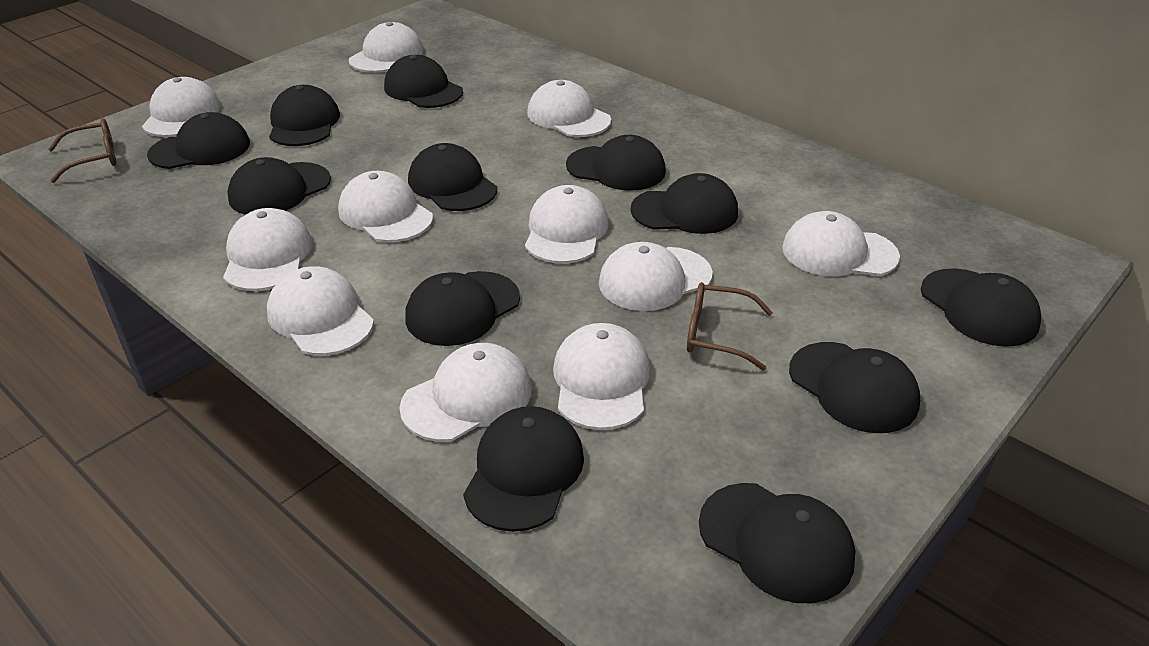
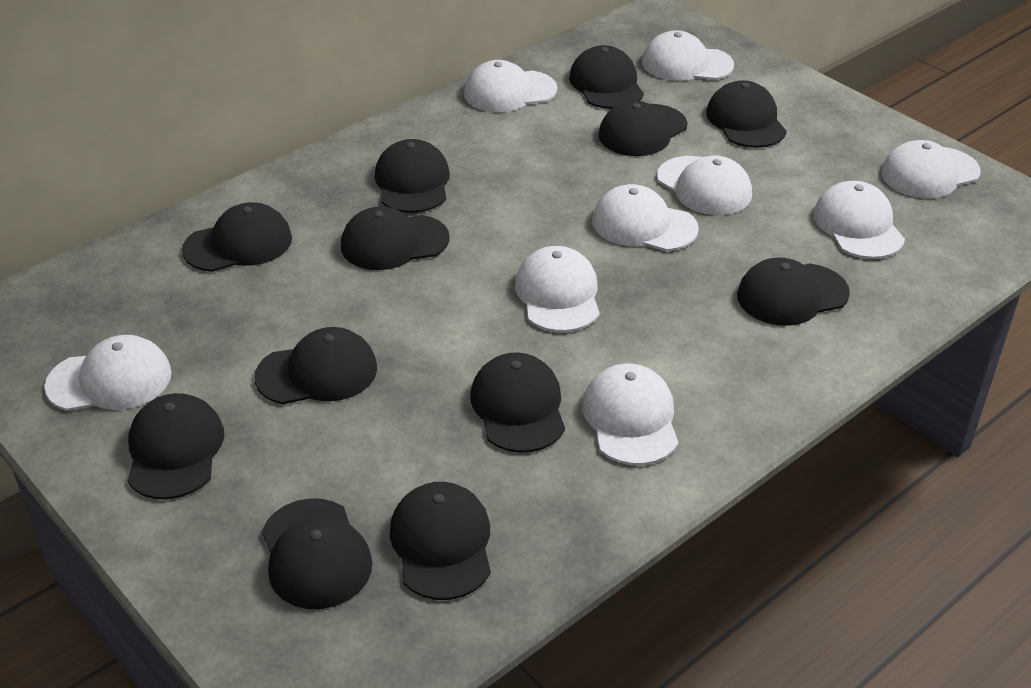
brown glasses: 2 -> 0
white cap: 11 -> 9

